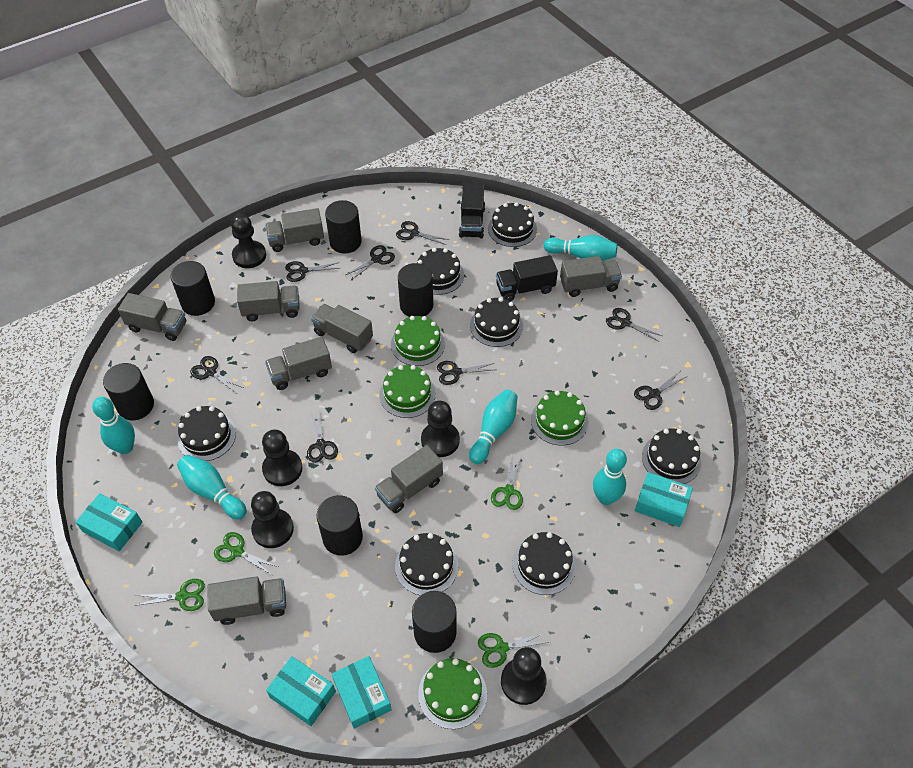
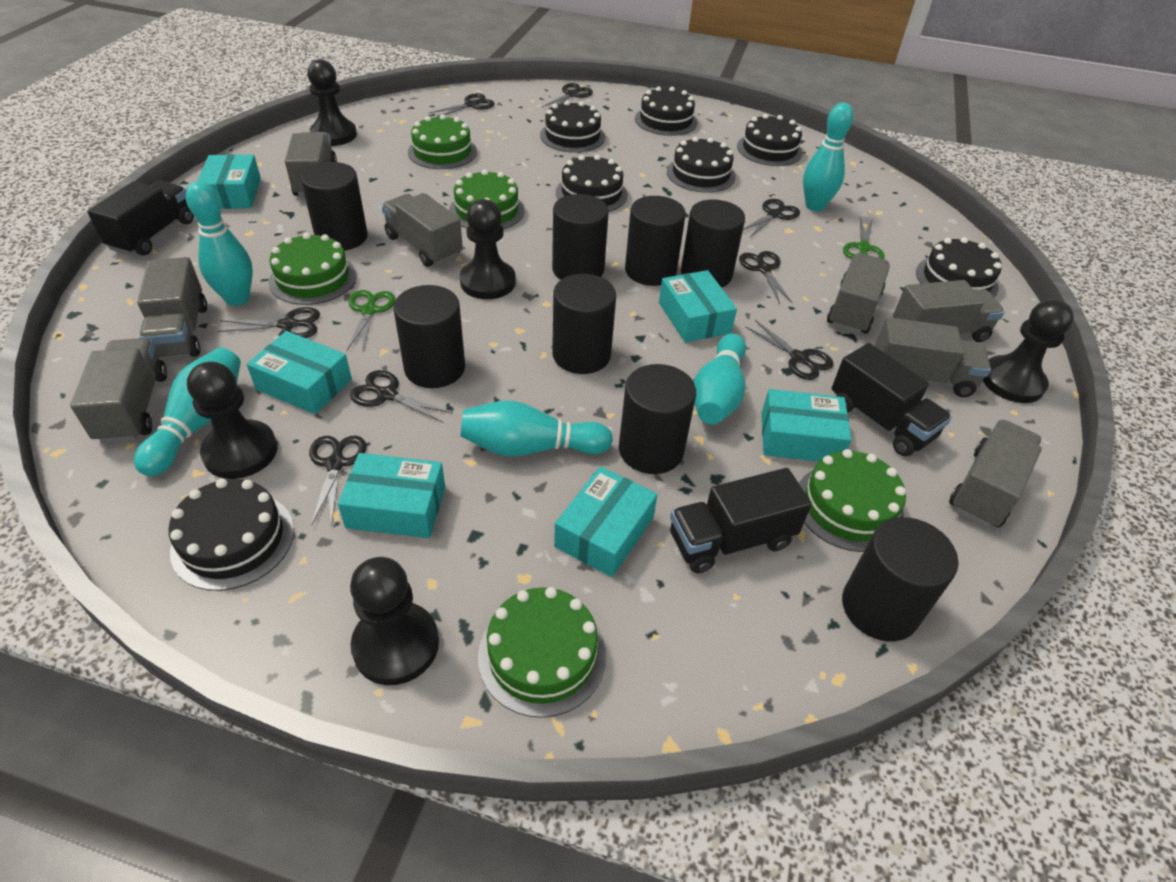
black cylinder: 6 -> 8
black truck: 2 -> 3
green cake: 4 -> 5
green scissors: 4 -> 2
turquoise box: 4 -> 6

